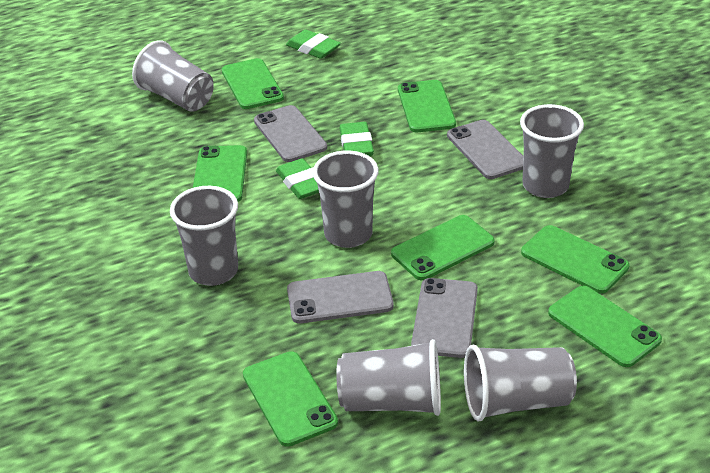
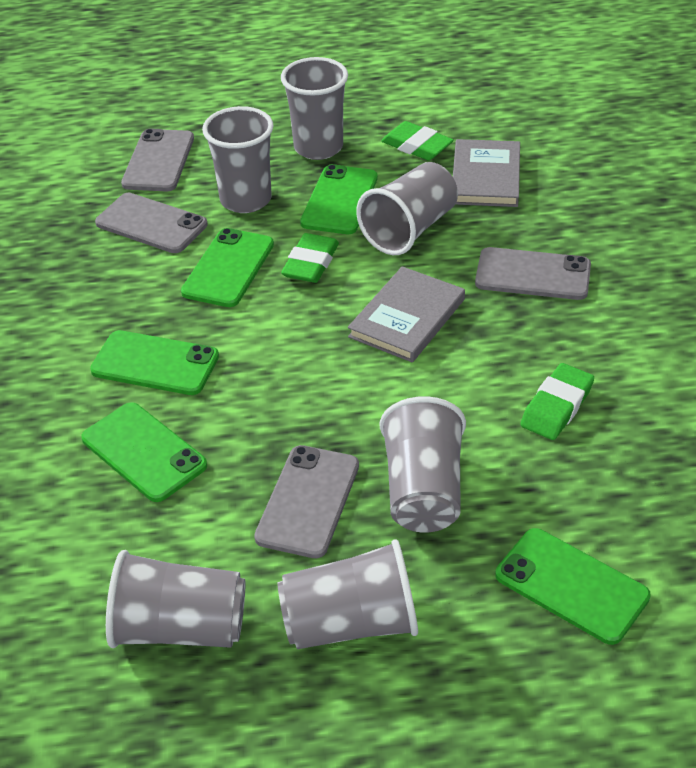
green phone: 7 -> 5
grey book: 0 -> 2

